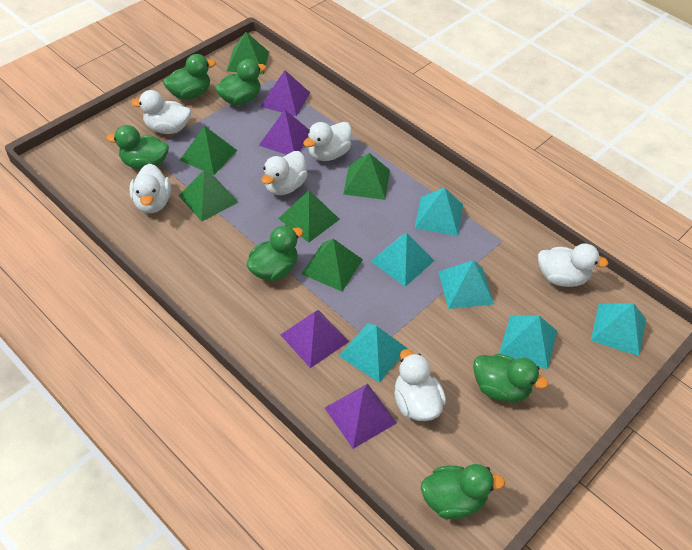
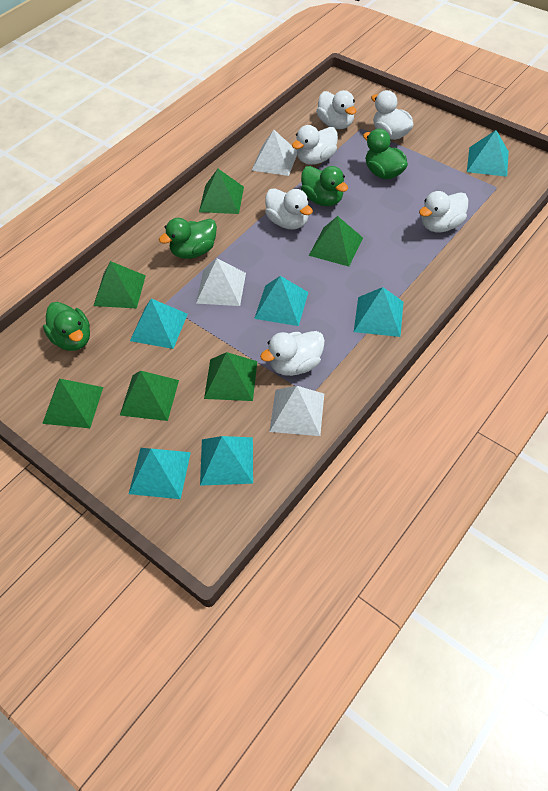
green duck: 6 -> 4
purple pyramid: 4 -> 0
white pyramid: 0 -> 3

